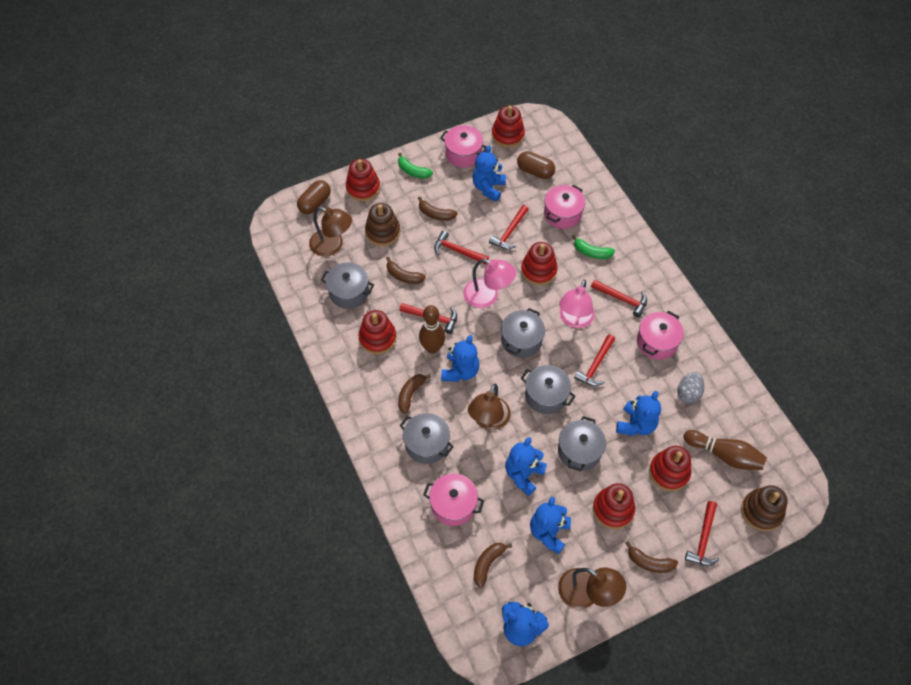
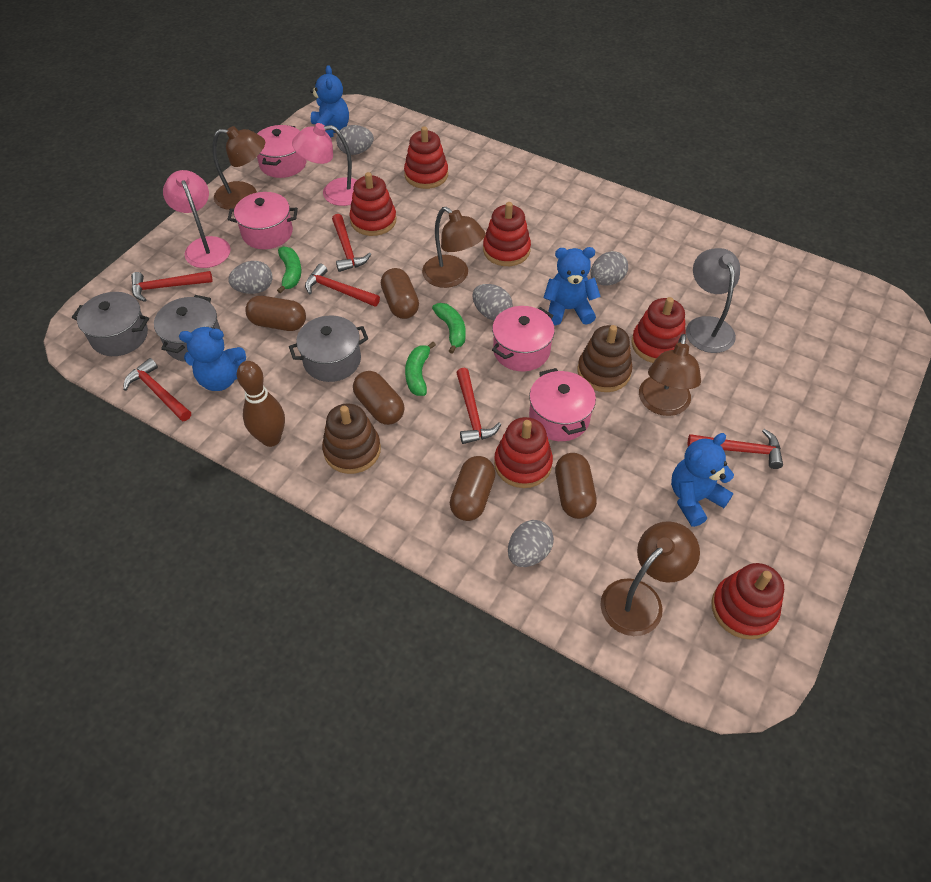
blue teddy bear: 6 -> 4
brown banana: 5 -> 0
brown bowling pin: 2 -> 1
brown capsule: 2 -> 5
brown lamp: 3 -> 4
green banana: 2 -> 3
grey egg: 1 -> 5
grey lamp: 0 -> 1
grey pot: 5 -> 3

